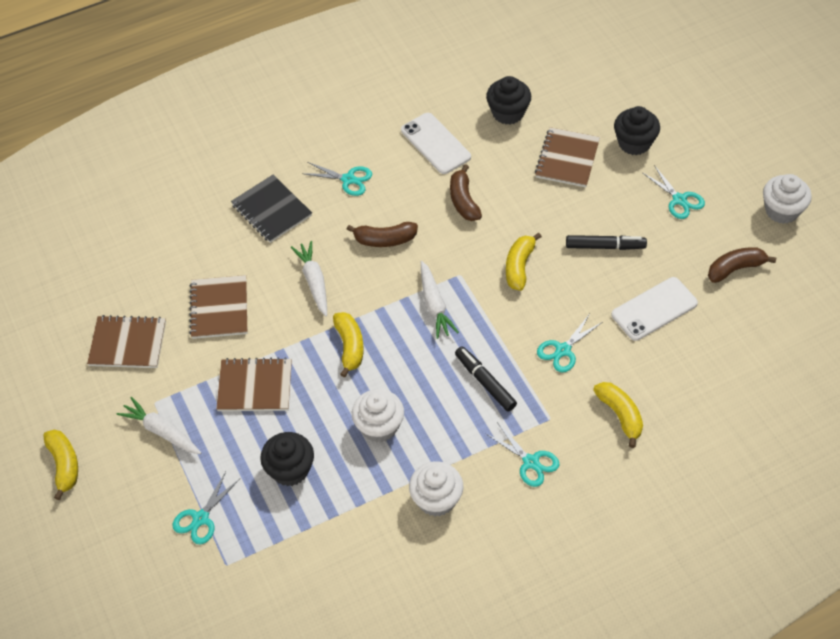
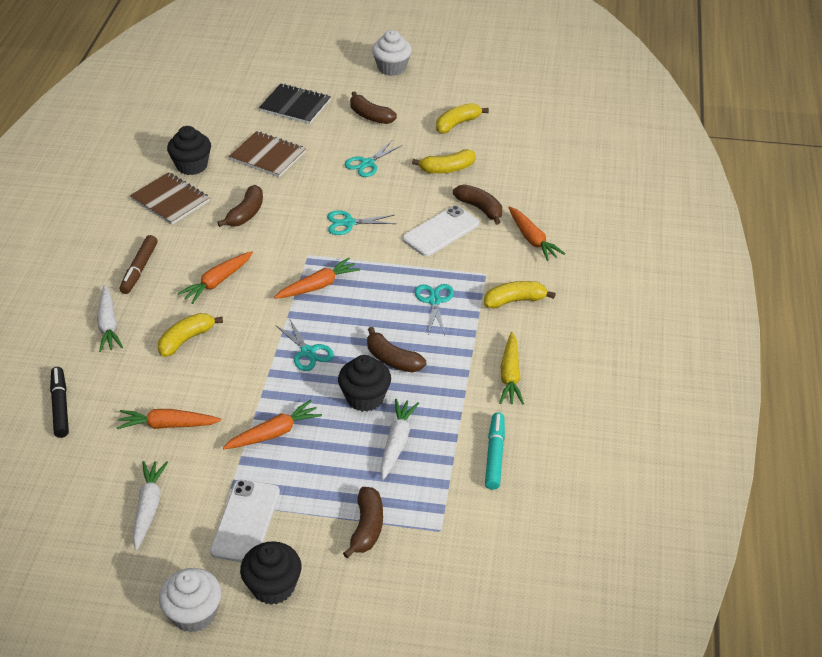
black marker: 2 -> 1
brown banana: 3 -> 5
brown marker: 0 -> 1
brown notebook: 4 -> 2
orange carrot: 0 -> 5
turquoise marker: 0 -> 1
turquoise scissors: 5 -> 4
white cupcake: 3 -> 2
yellow carrot: 0 -> 1

